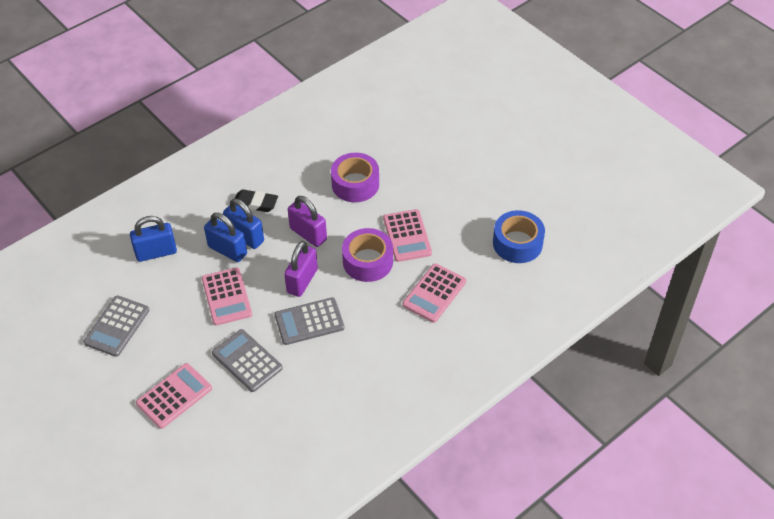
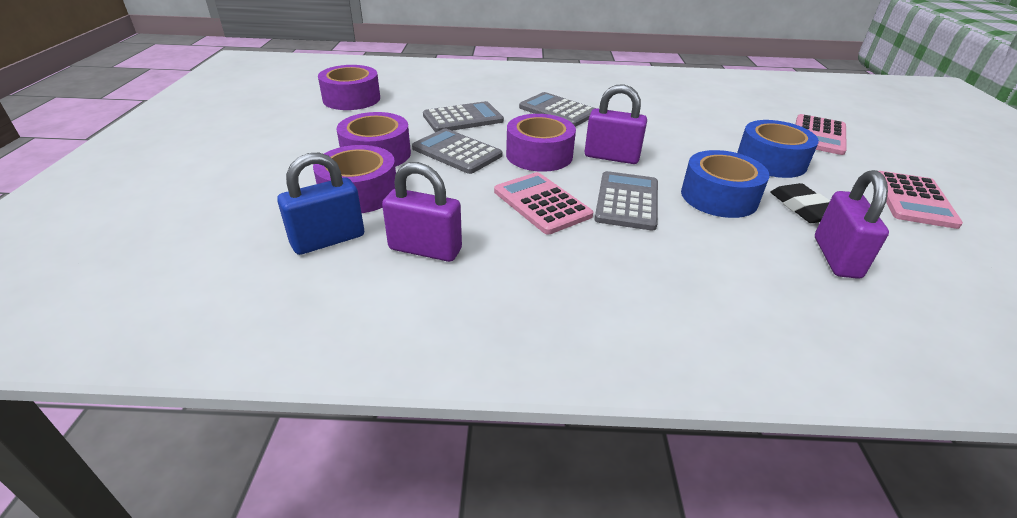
blue padlock: 3 -> 1
blue tape: 1 -> 2
grey calculator: 3 -> 4
pink calculator: 4 -> 3
purple padlock: 2 -> 3
purple tape: 2 -> 4

